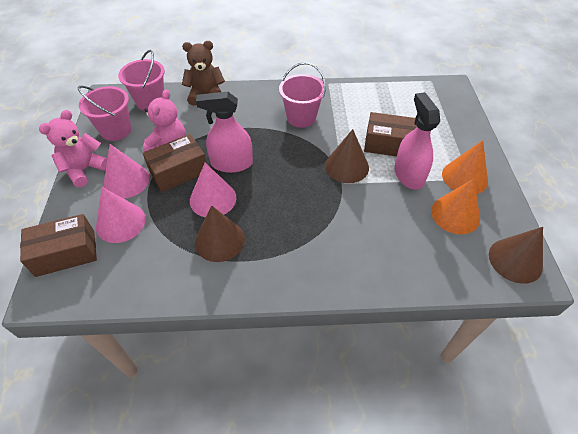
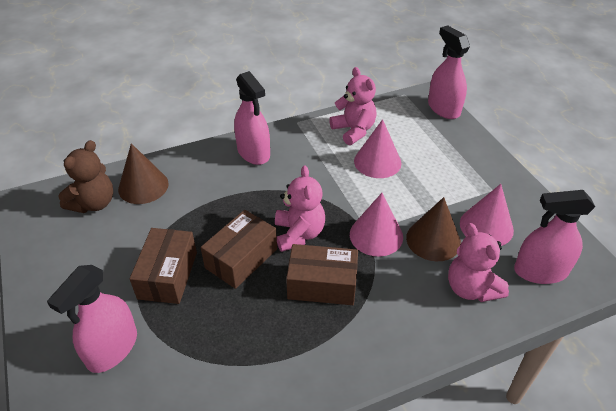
brown cone: 3 -> 2
orange cone: 2 -> 0
pink bucket: 3 -> 0
pink spray bottle: 2 -> 4
pink teddy bear: 2 -> 3

